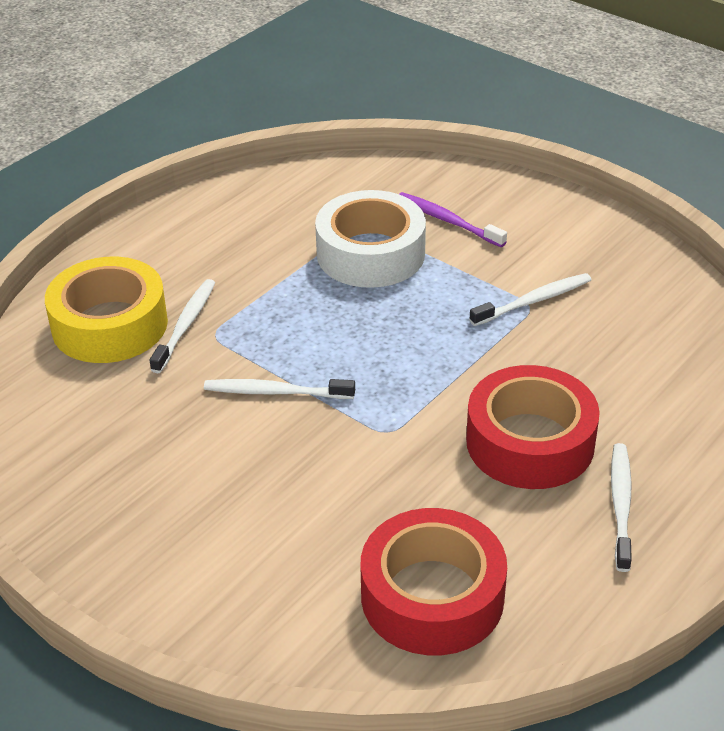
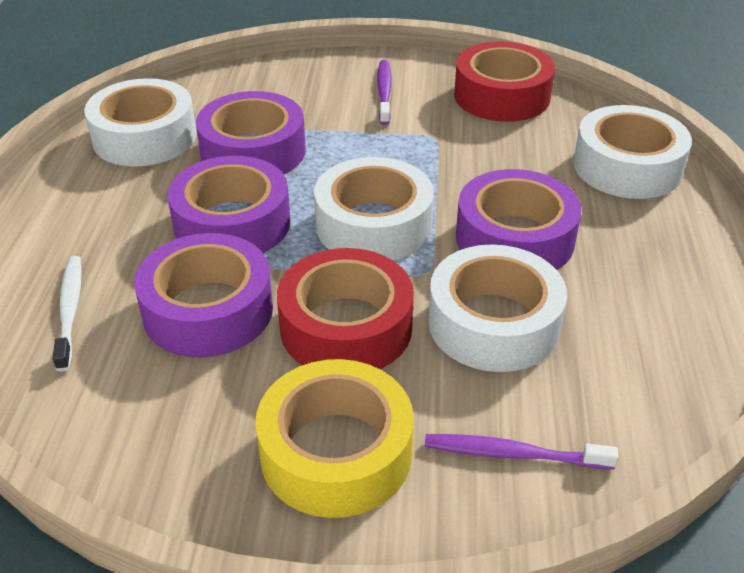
purple tape: 0 -> 4
purple toothbrush: 1 -> 2
white tape: 1 -> 4
white toothbrush: 4 -> 1

